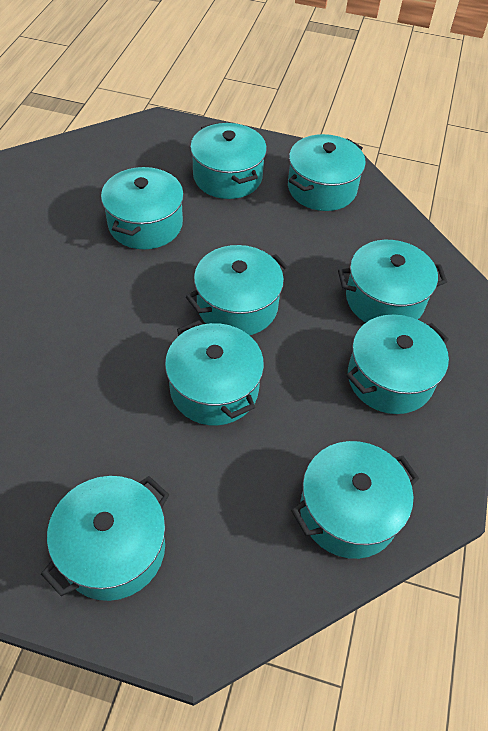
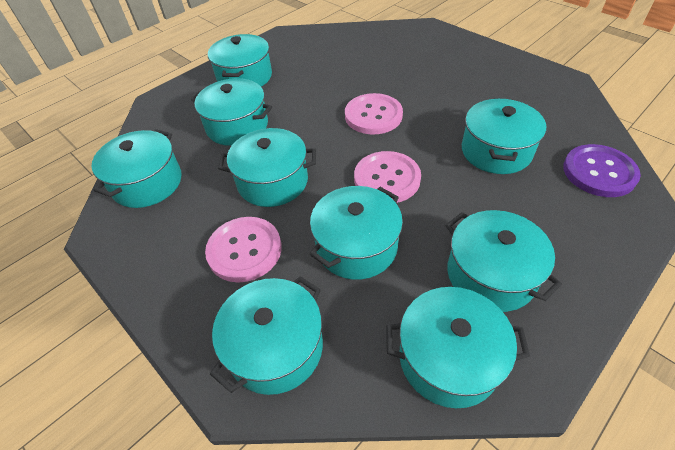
pink button: 0 -> 3
purple button: 0 -> 1

